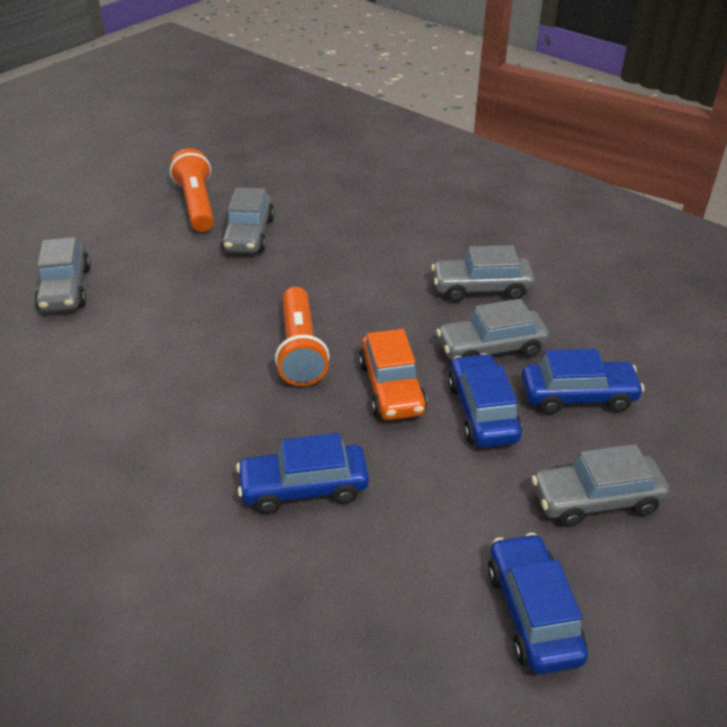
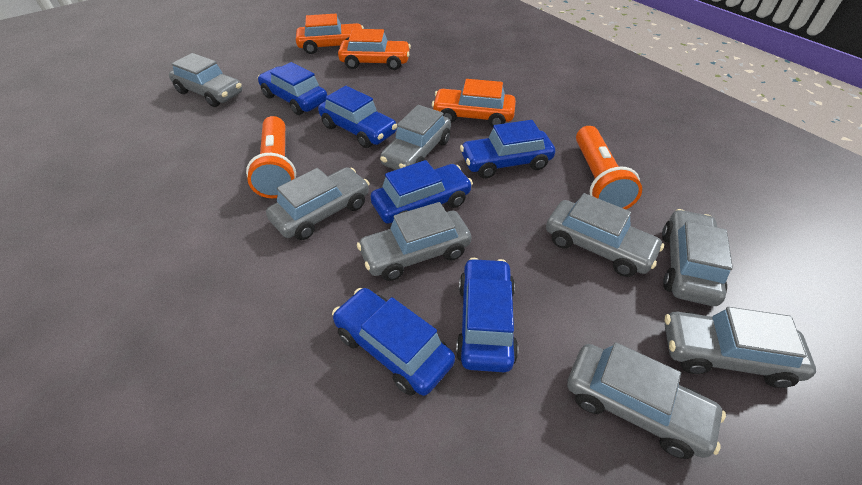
blue car: 4 -> 6
grey car: 5 -> 8
orange car: 1 -> 3

